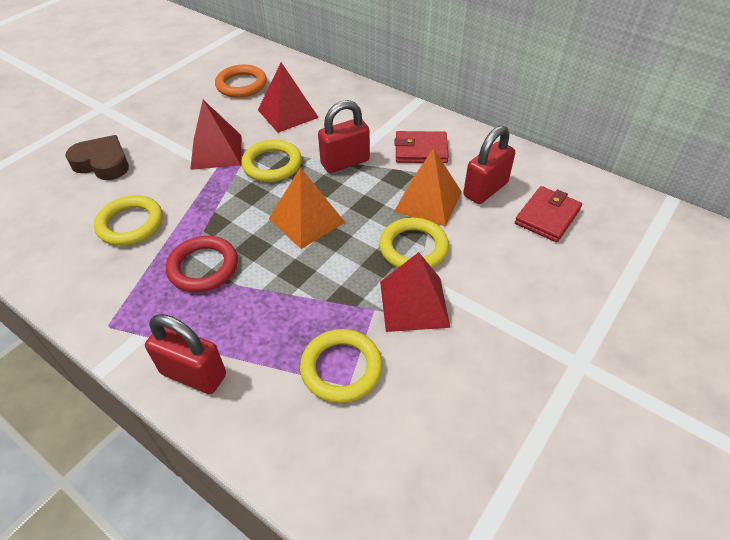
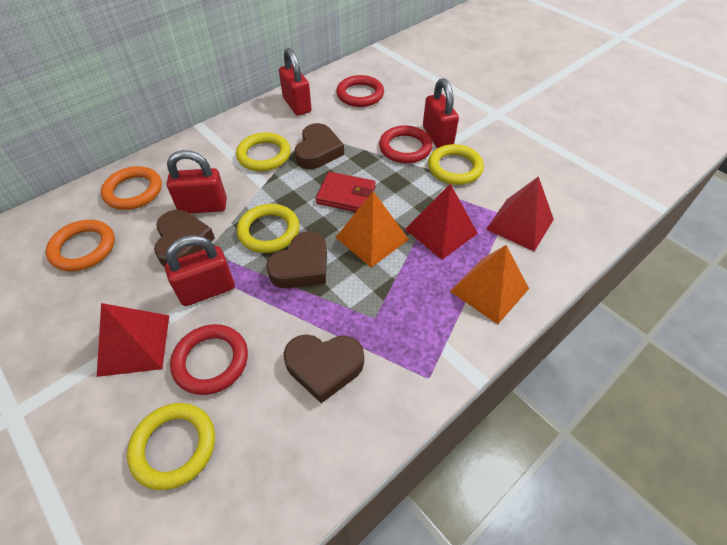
brown heart: 1 -> 4
orange ring: 1 -> 2
red padlock: 3 -> 4
red ring: 1 -> 3
red wallet: 2 -> 1

